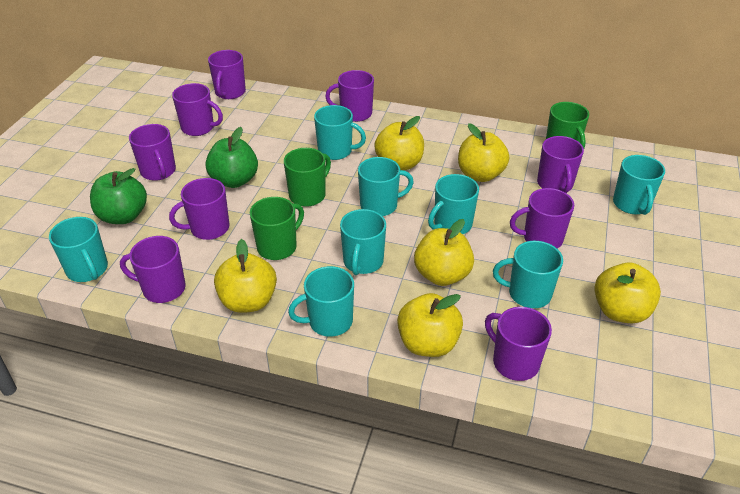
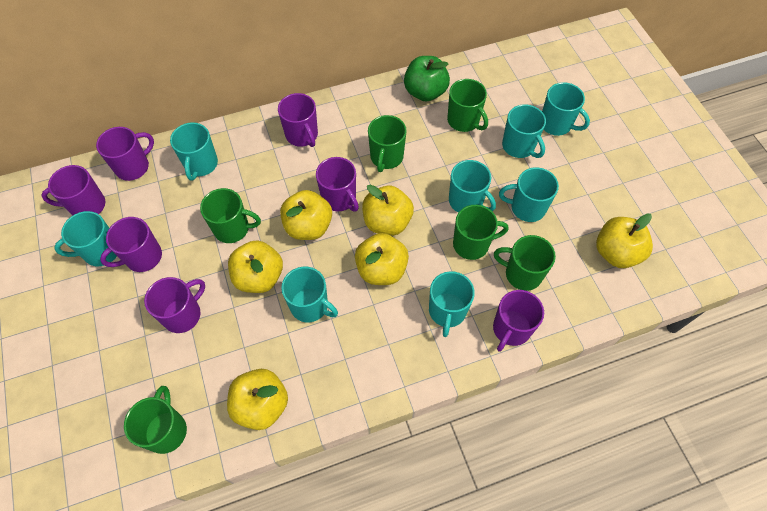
green apple: 2 -> 1
green mug: 3 -> 6
purple mug: 9 -> 7

